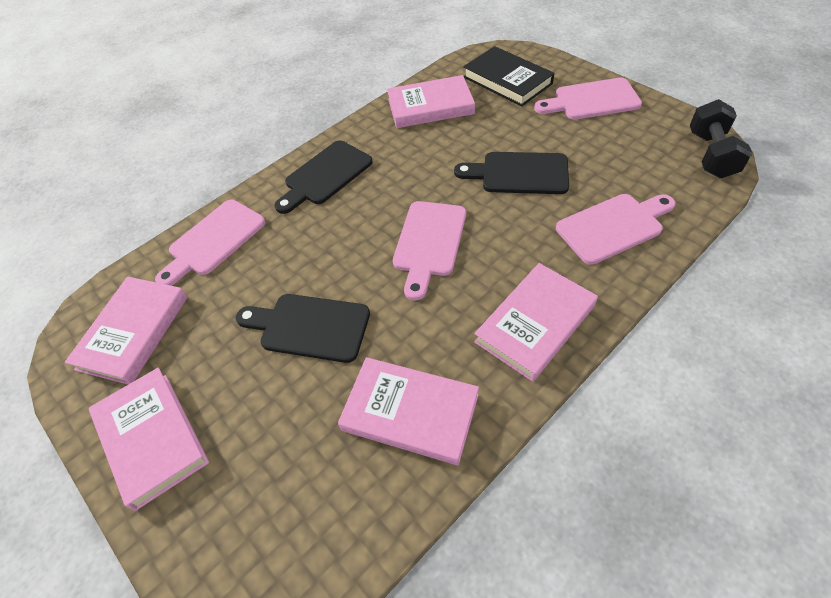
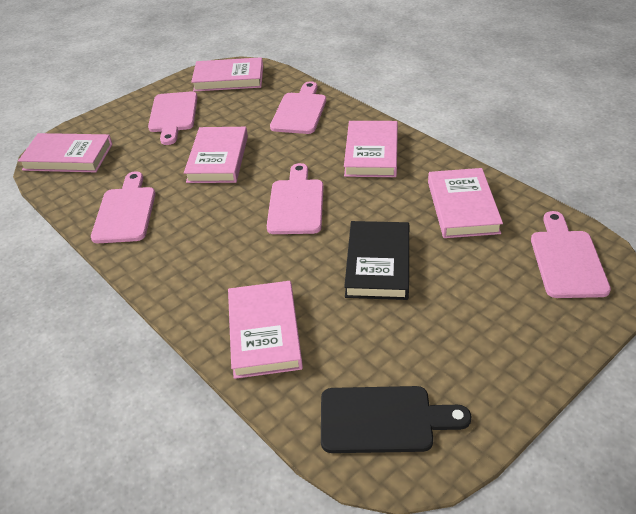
black cutting board: 3 -> 1
black dumbbell: 1 -> 0
pink book: 5 -> 6
pink cutting board: 4 -> 5

